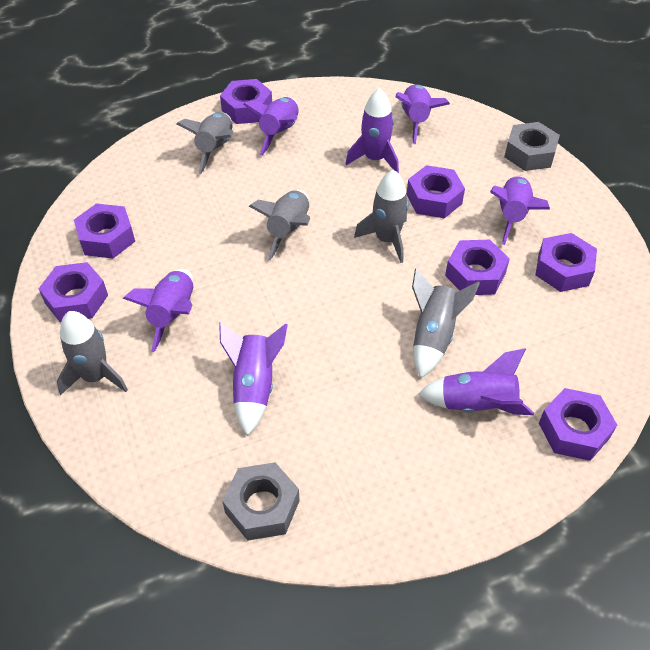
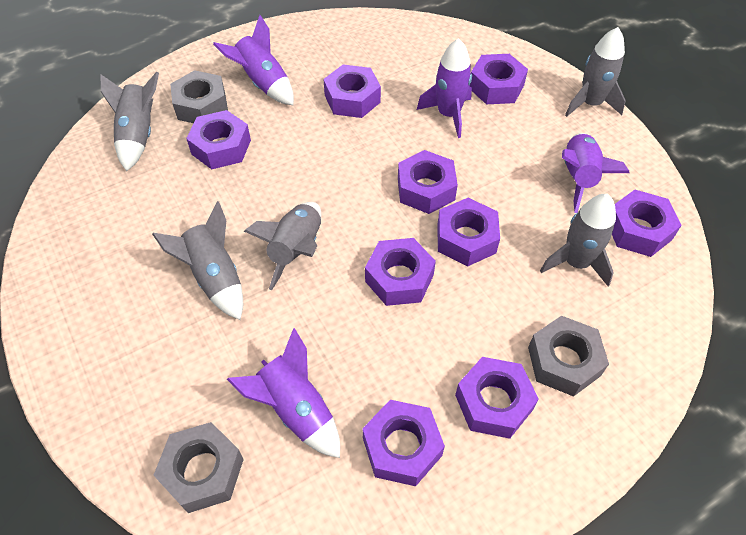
grey nut: 2 -> 3
purple nut: 7 -> 9
purple rocket: 7 -> 4

